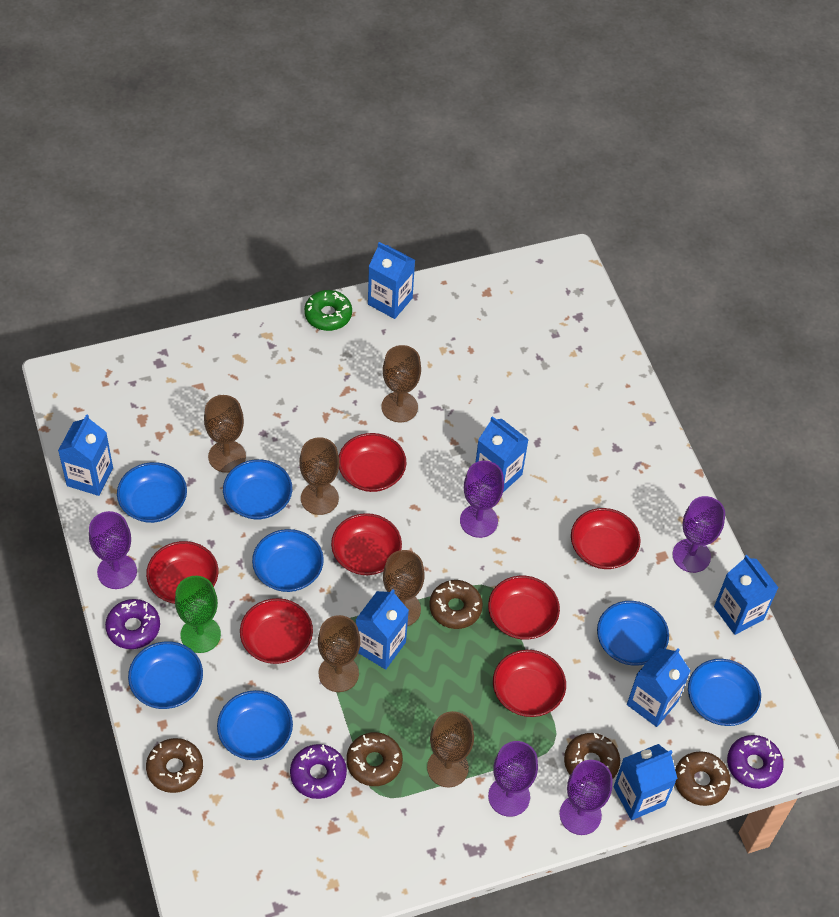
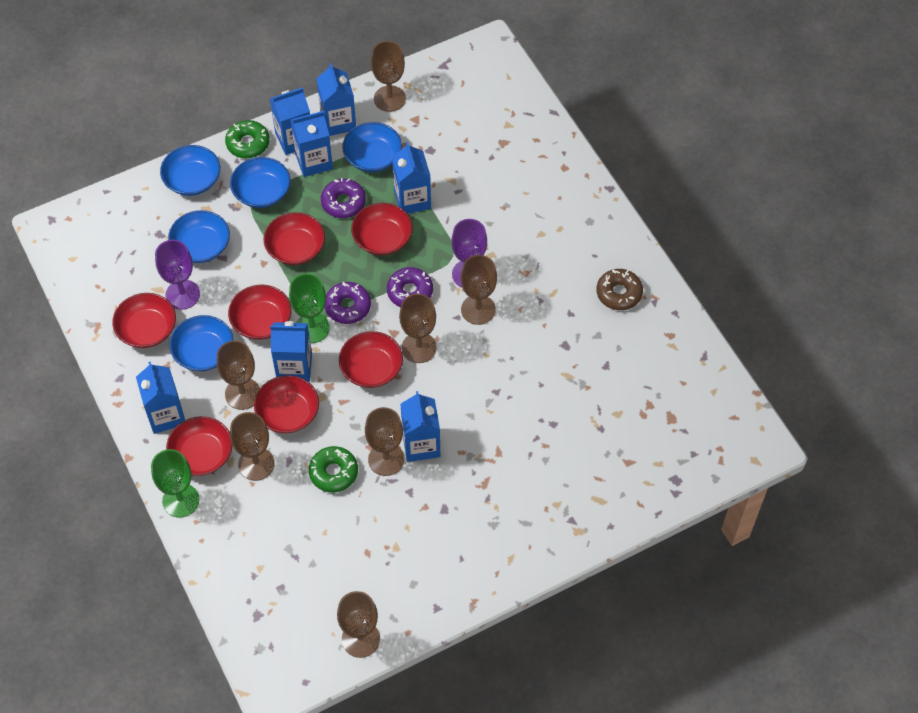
blue bowl: 7 -> 5
brown donut: 5 -> 1
brown goblet: 6 -> 7
green donut: 1 -> 2
green goblet: 1 -> 2
purple goblet: 5 -> 2

